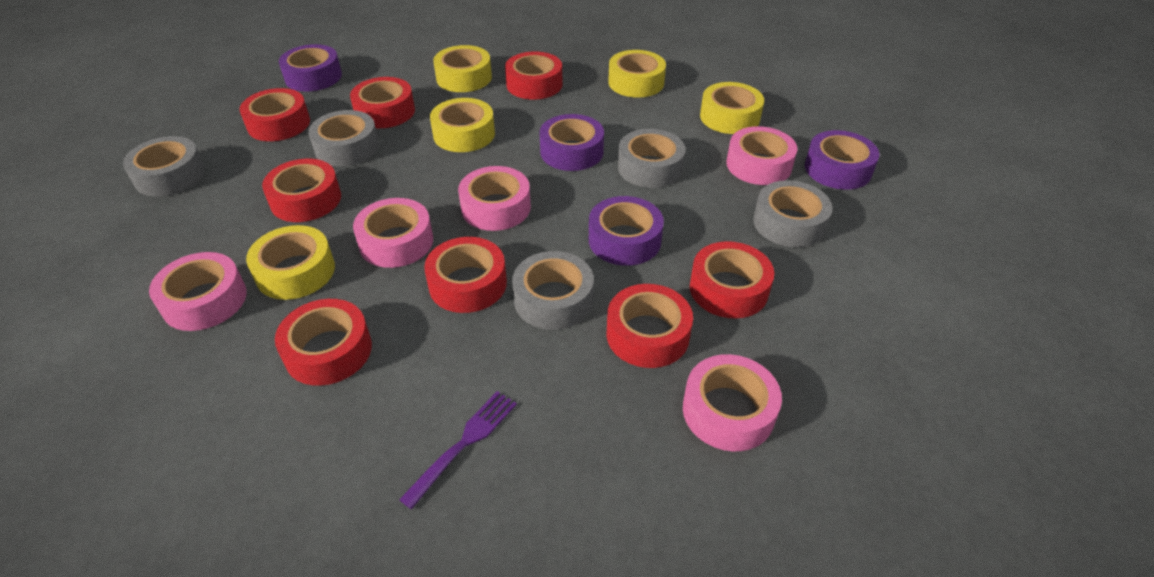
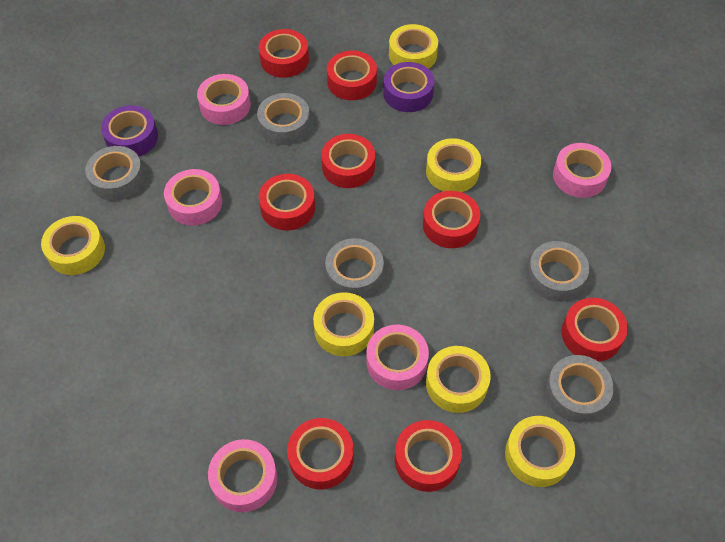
purple fork: 1 -> 0
purple tape: 4 -> 2
yellow tape: 5 -> 6

